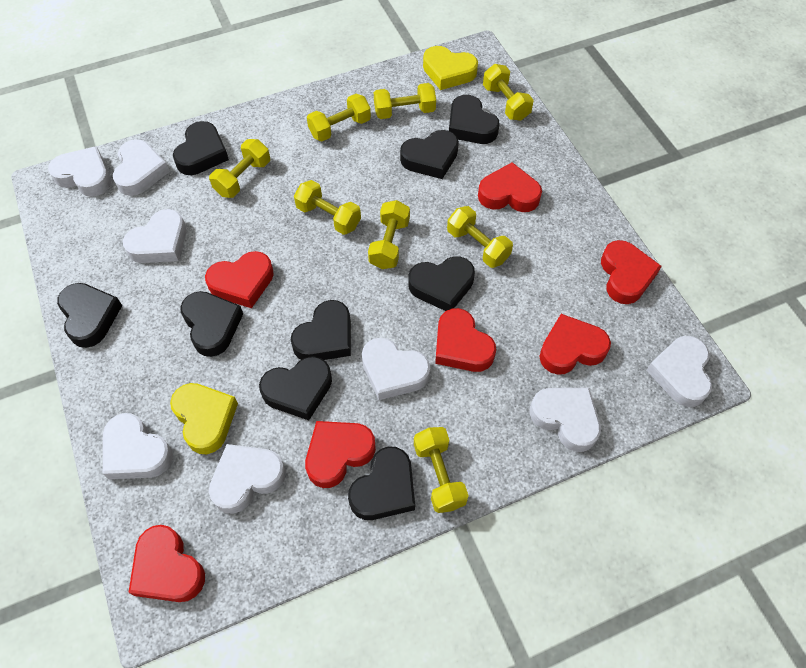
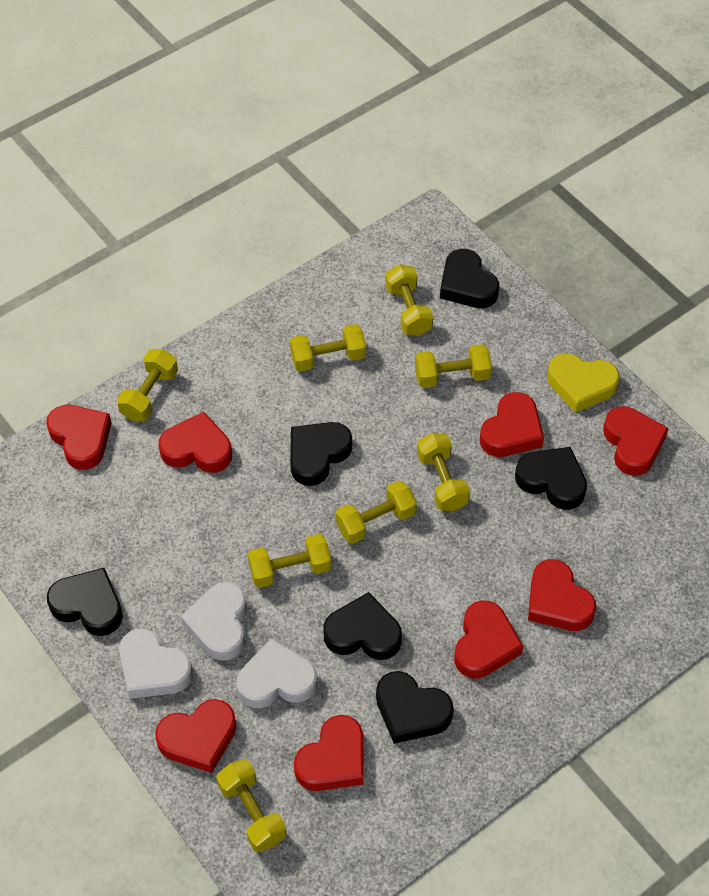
black heart: 9 -> 6
red heart: 7 -> 8
white heart: 8 -> 3
yellow heart: 2 -> 1

